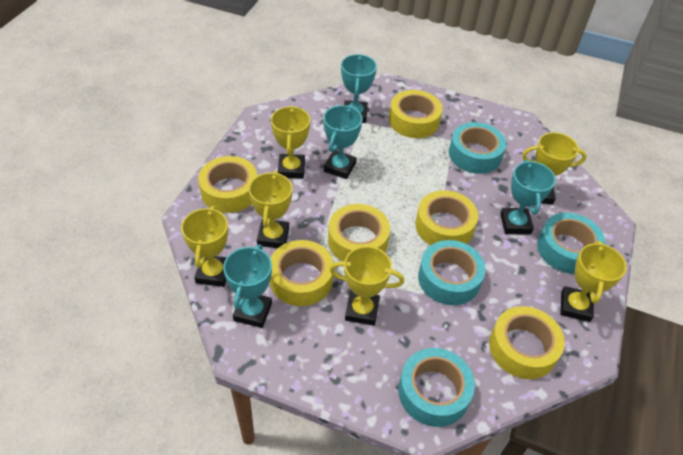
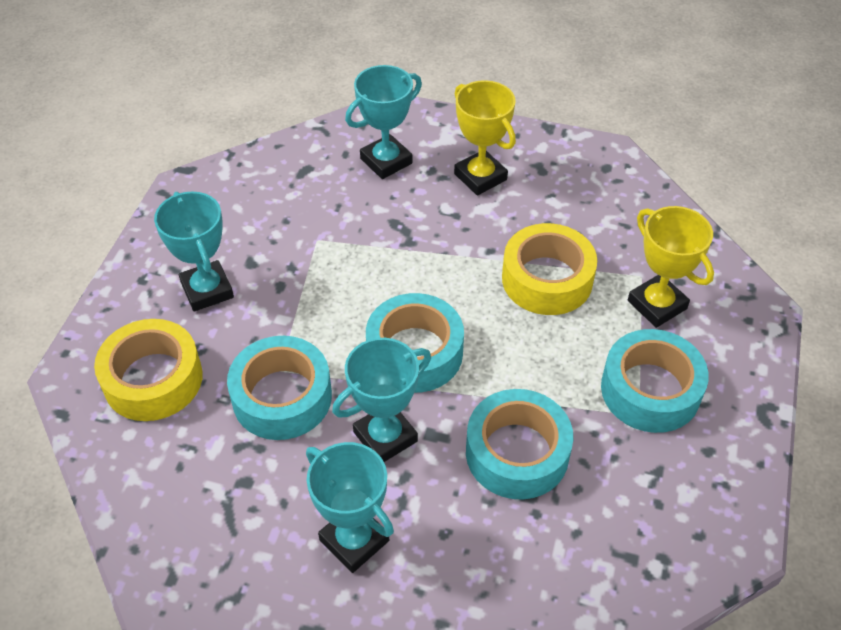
yellow tape: 6 -> 2
yellow trophy: 6 -> 2

